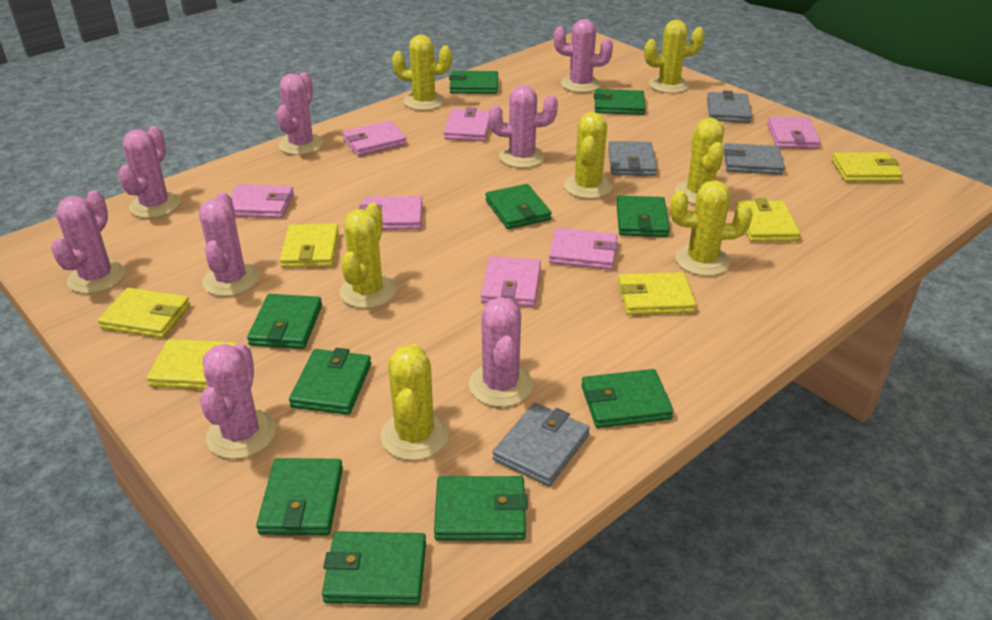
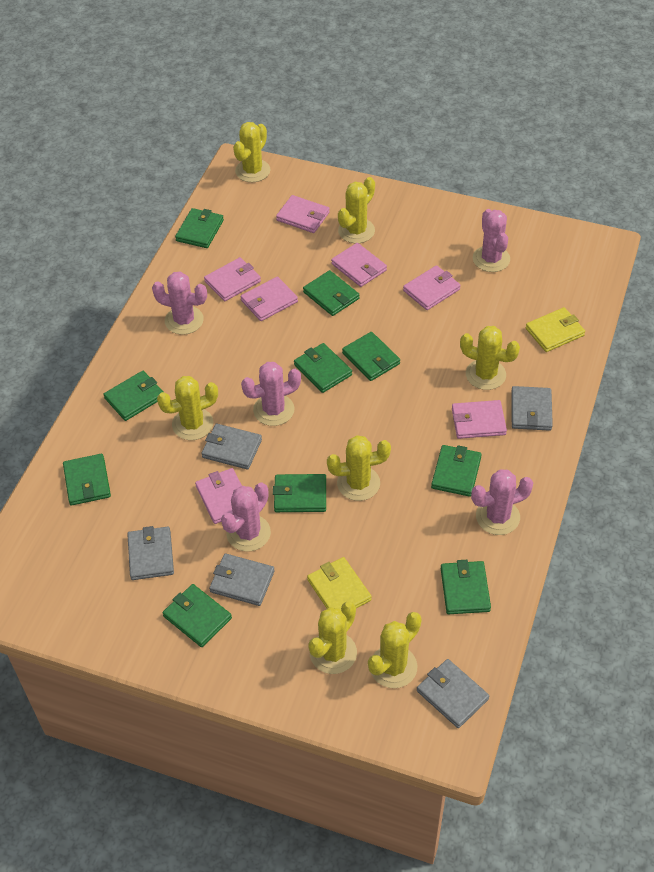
grey wallet: 4 -> 5
pink cactus: 8 -> 5
yellow wallet: 6 -> 2

